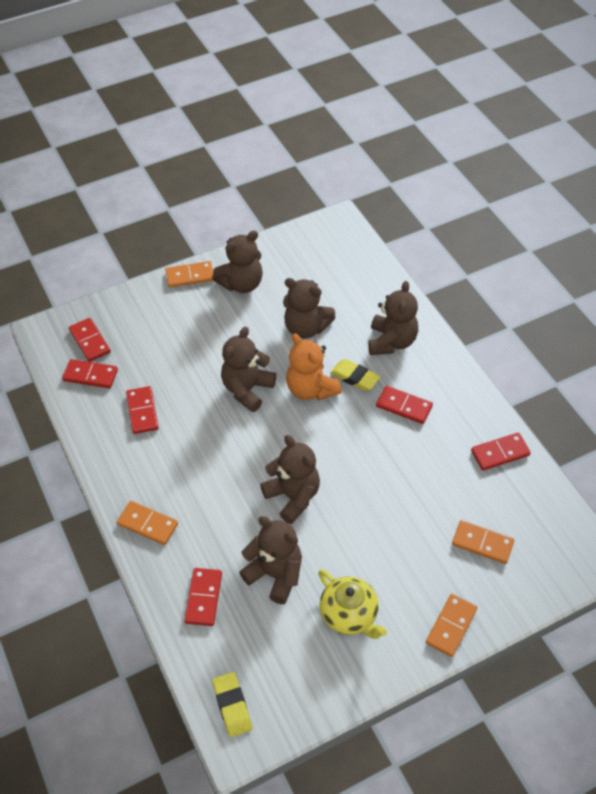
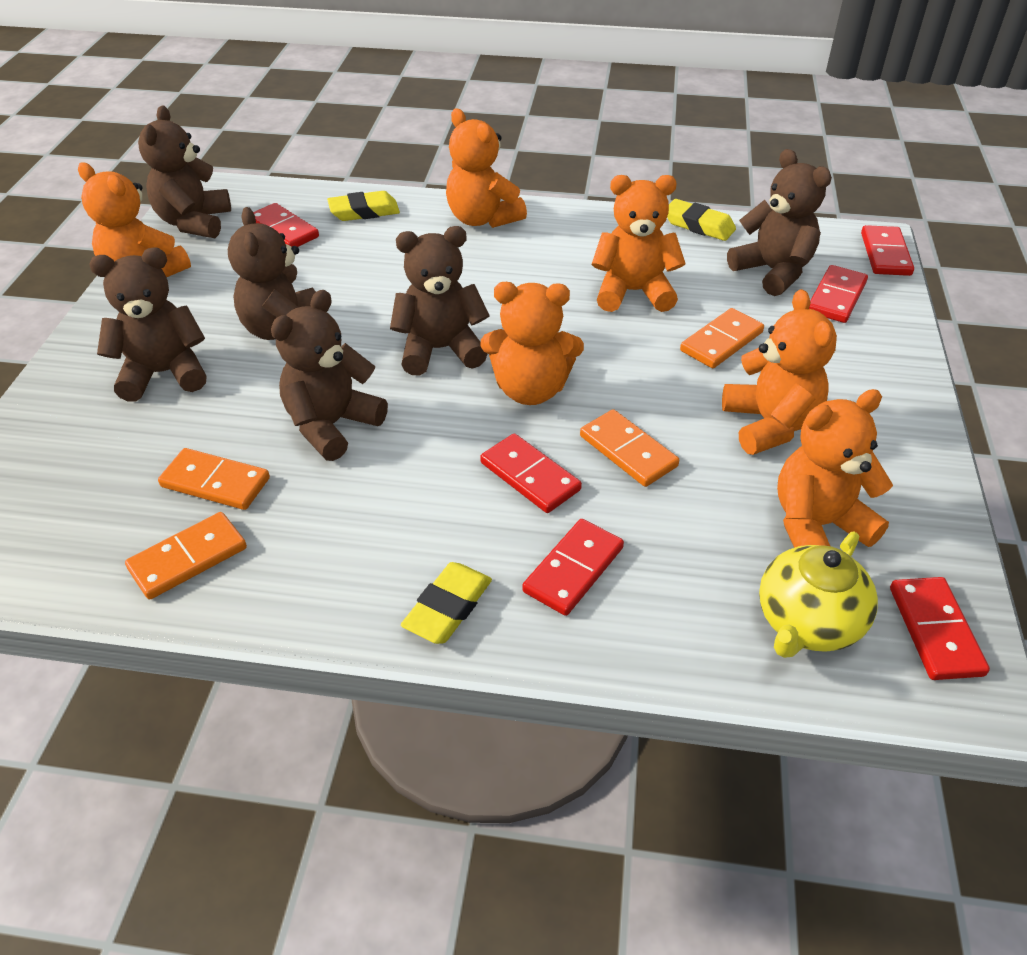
orange teddy bear: 1 -> 6
yellow eraser: 2 -> 3

